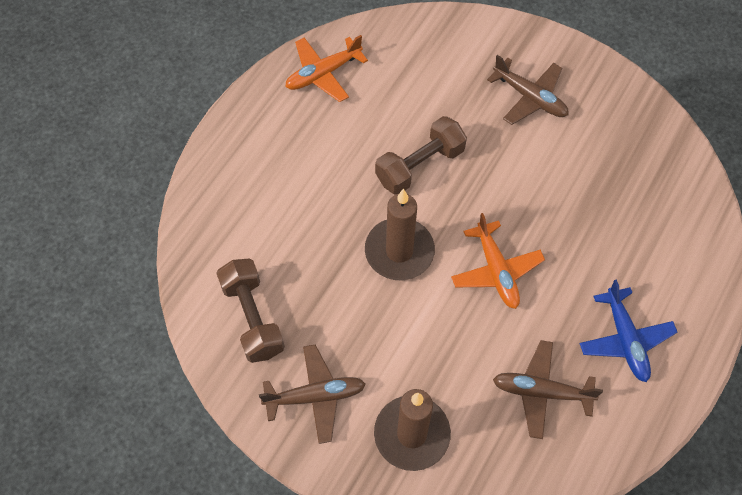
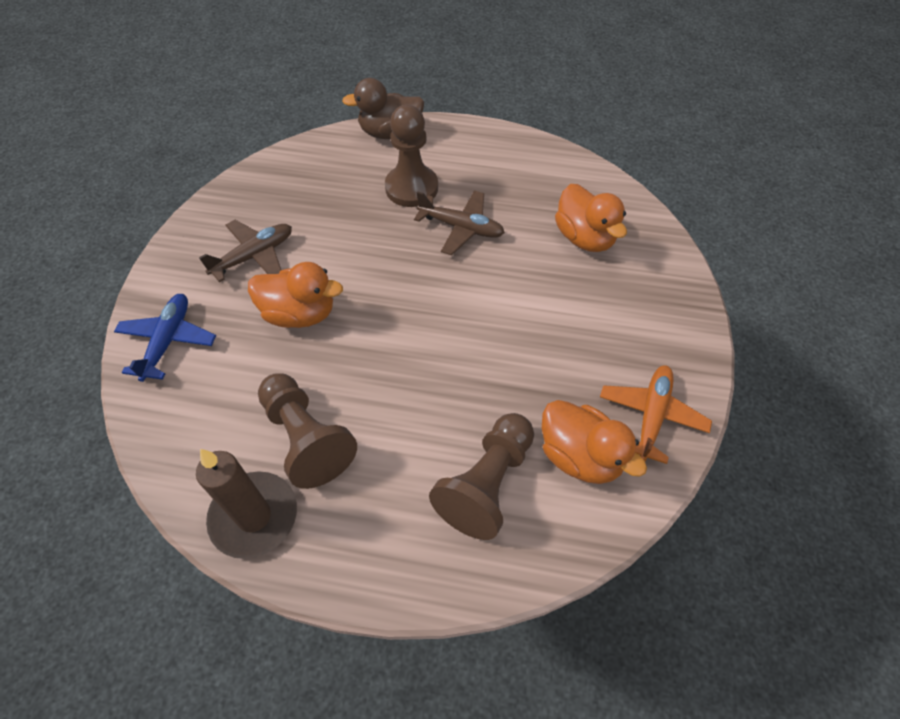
brown candle: 2 -> 1
brown duck: 0 -> 1
brown dumbbell: 2 -> 0
brown pawn: 0 -> 3
brown plane: 3 -> 2
orange duck: 0 -> 3
orange plane: 2 -> 1

